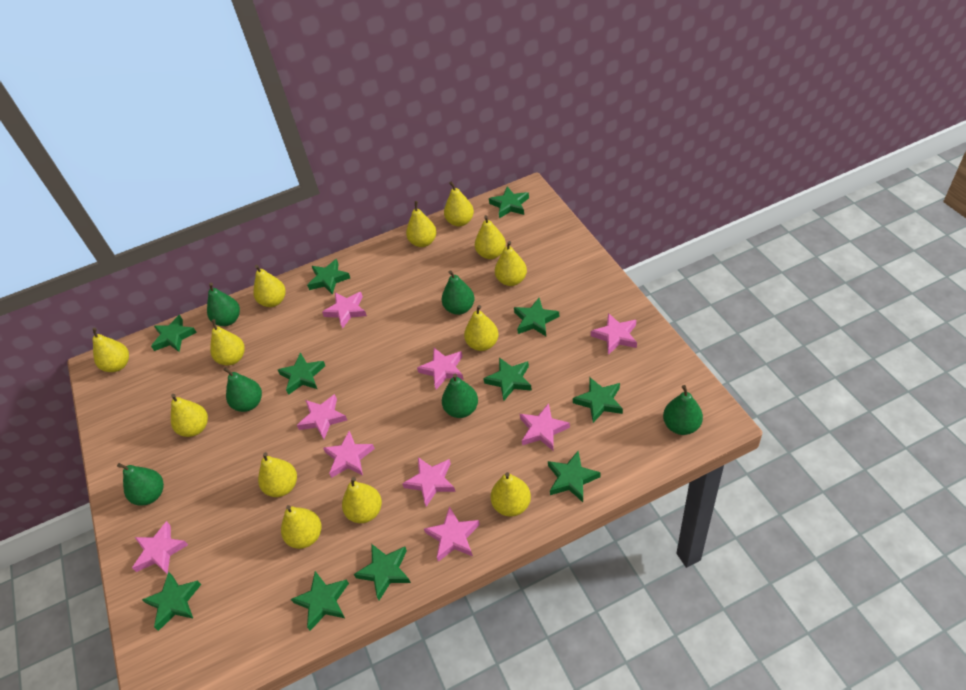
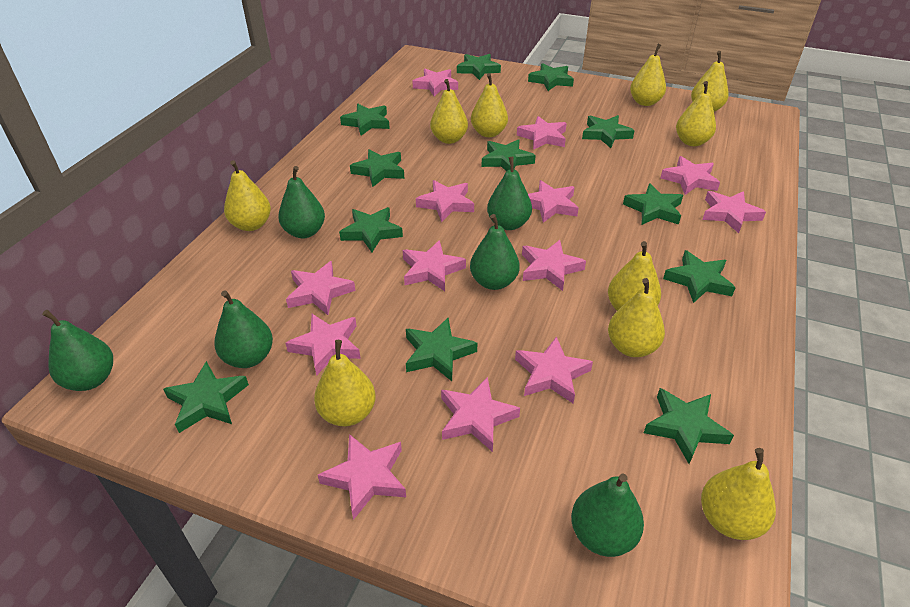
green star: 11 -> 12
pink star: 9 -> 13
yellow pear: 13 -> 10

